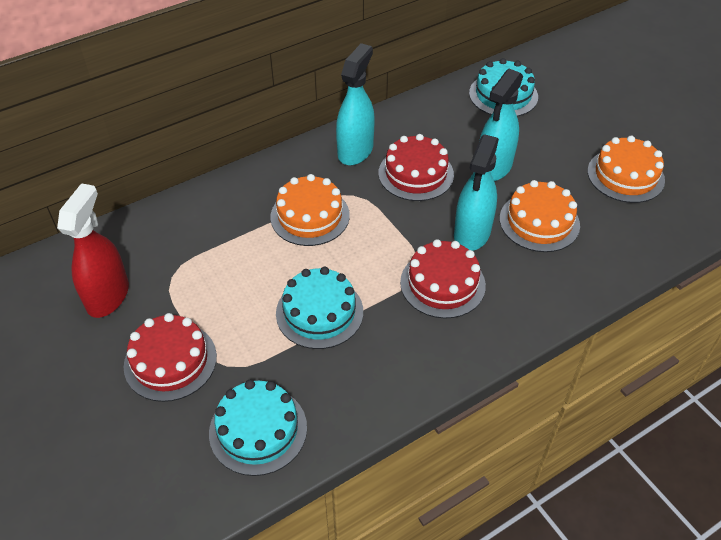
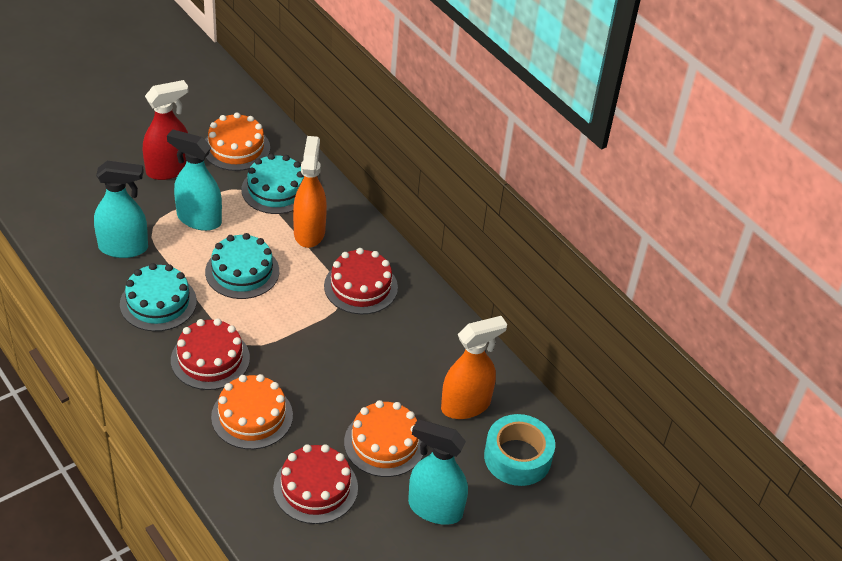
orange spray bottle: 0 -> 2
turquoise tape: 0 -> 1

